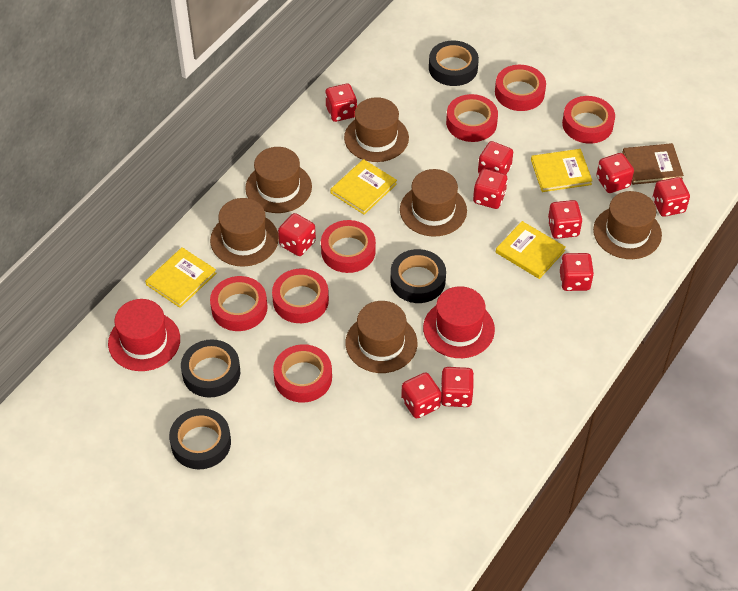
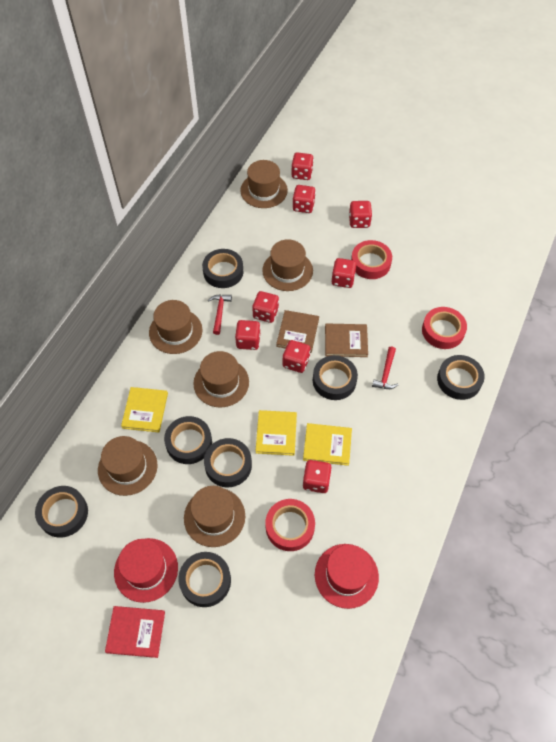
black tape: 4 -> 7
brown book: 1 -> 2
red book: 0 -> 1
red dice: 10 -> 8
red hammer: 0 -> 2
red tape: 7 -> 3
yellow book: 4 -> 3

